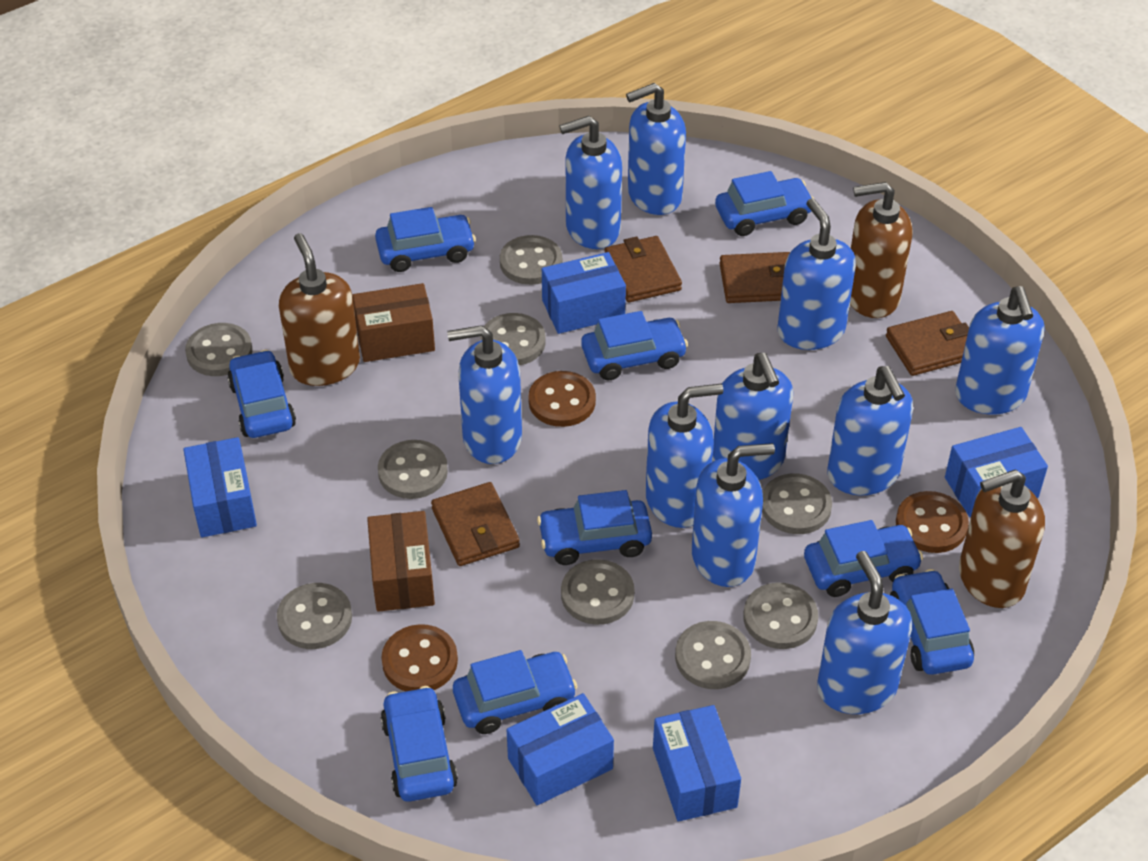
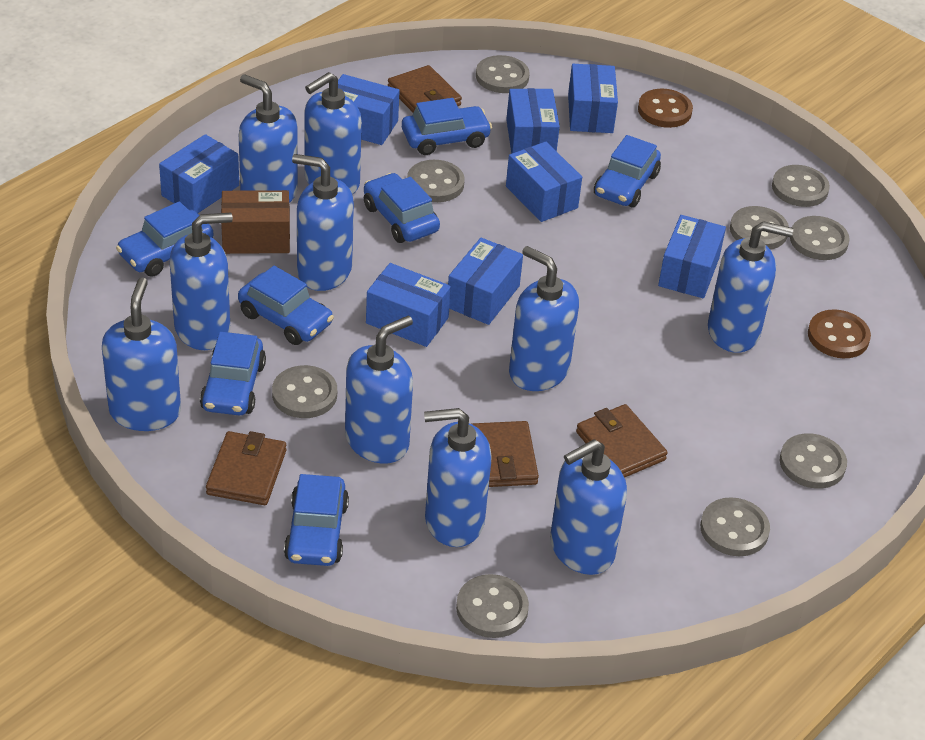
blue box: 5 -> 8
blue car: 9 -> 7
brown box: 2 -> 1
brown button: 3 -> 2
brown soap dispenser: 3 -> 0

